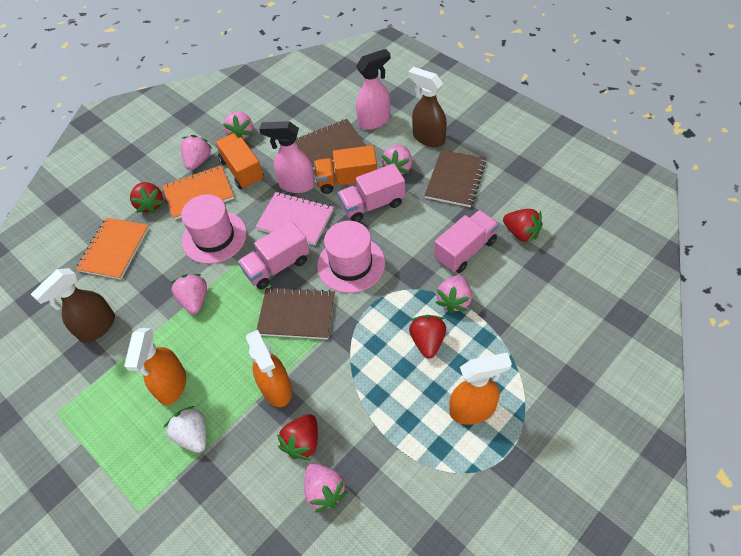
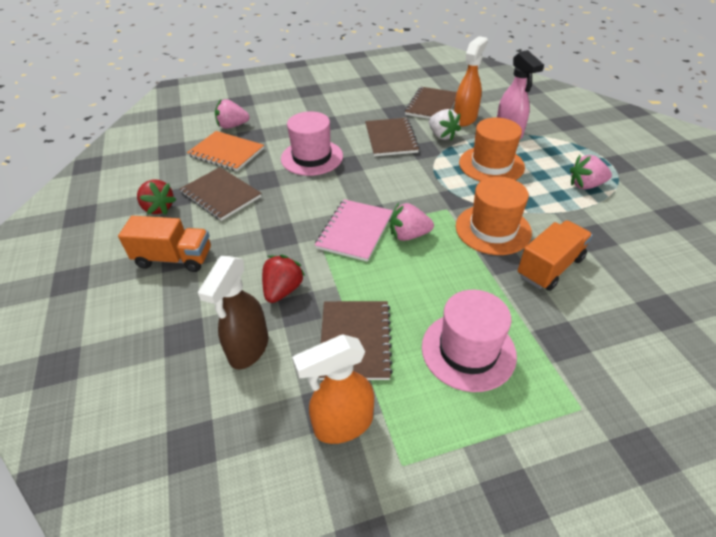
brown notebook: 3 -> 4
brown spray bottle: 2 -> 1
orange hat: 0 -> 2
orange notebook: 2 -> 1
orange spray bottle: 3 -> 2
pink spray bottle: 2 -> 1
pink strawberry: 6 -> 3
pink truck: 3 -> 0
red strawberry: 4 -> 2

